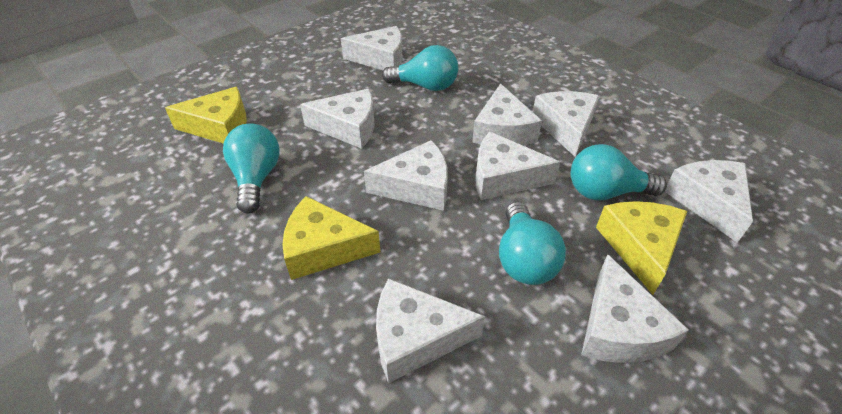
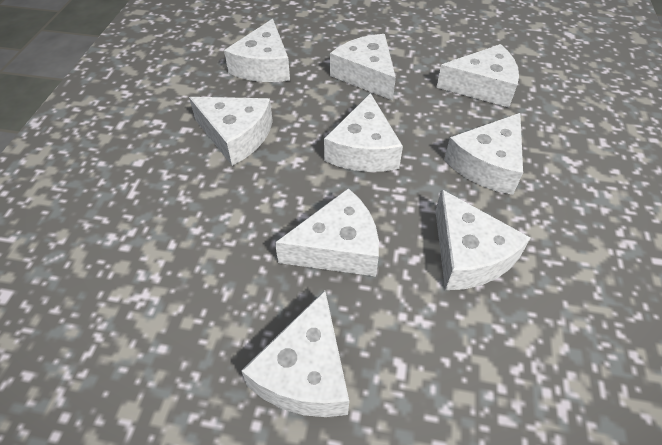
turquoise light bulb: 4 -> 0
yellow cheese: 3 -> 0

